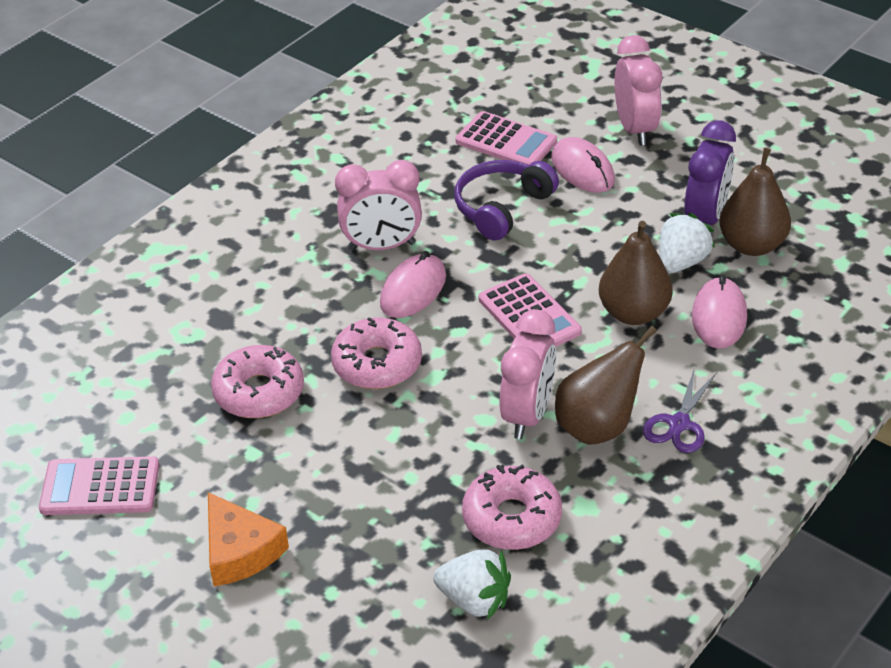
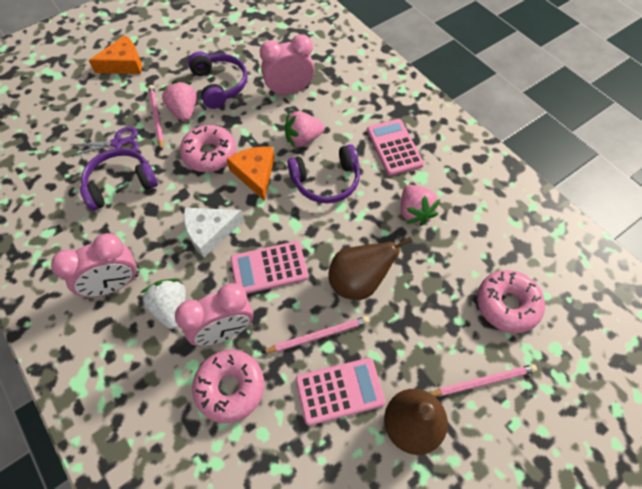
brown pear: 3 -> 2
orange cheese: 1 -> 2
pink mouse: 3 -> 0
pink pencil: 0 -> 3
pink strawberry: 0 -> 3
purple clock: 1 -> 0
purple headphones: 1 -> 3
white cheese: 0 -> 1
white strawberry: 2 -> 1

